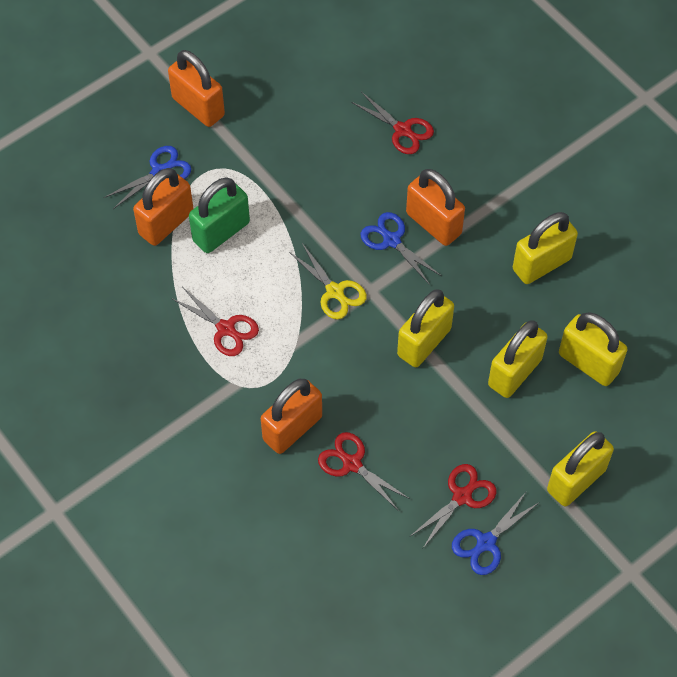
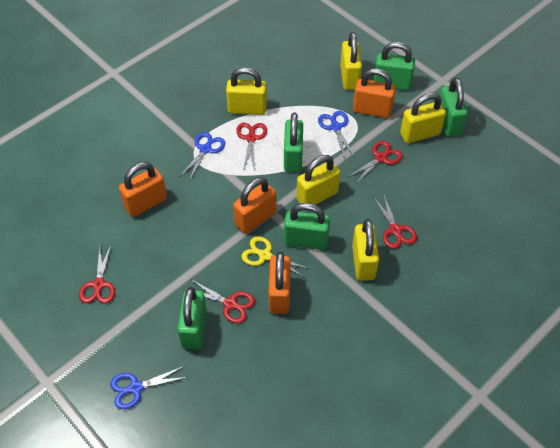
green padlock: 1 -> 5
red scissors: 4 -> 5

